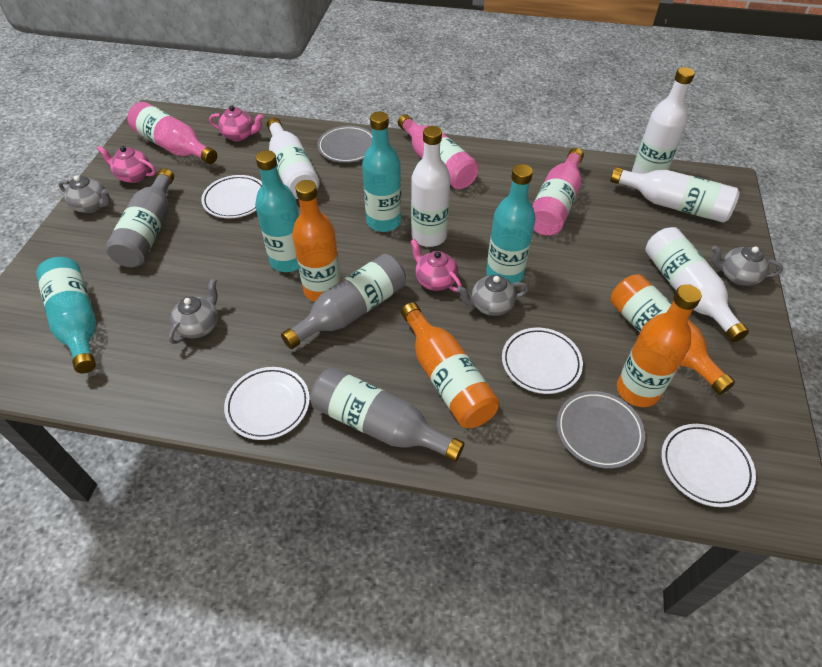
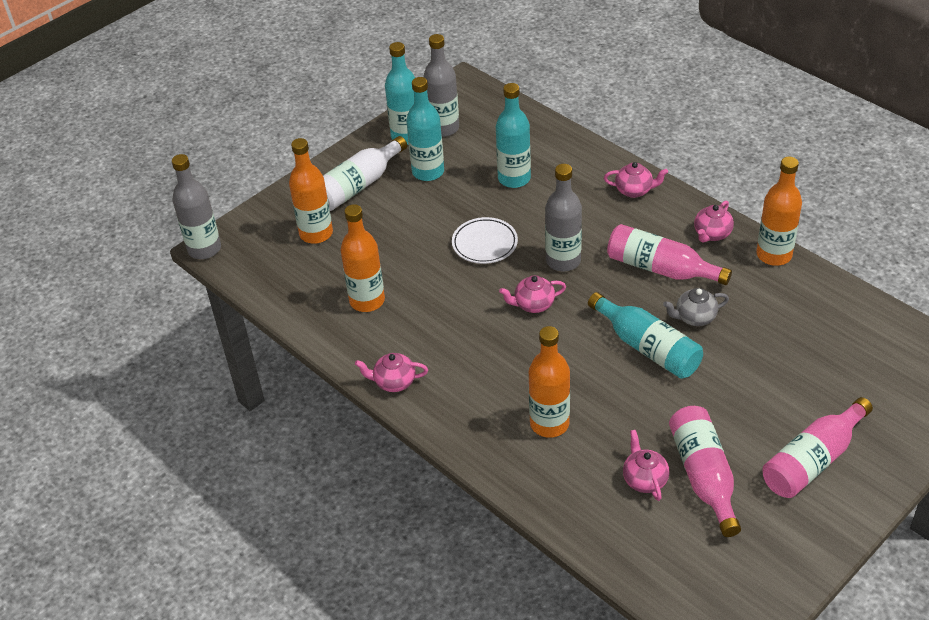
grey plate: 2 -> 0
grey teapot: 4 -> 1
pink teapot: 3 -> 5
white bottle: 5 -> 1
white plate: 4 -> 1

